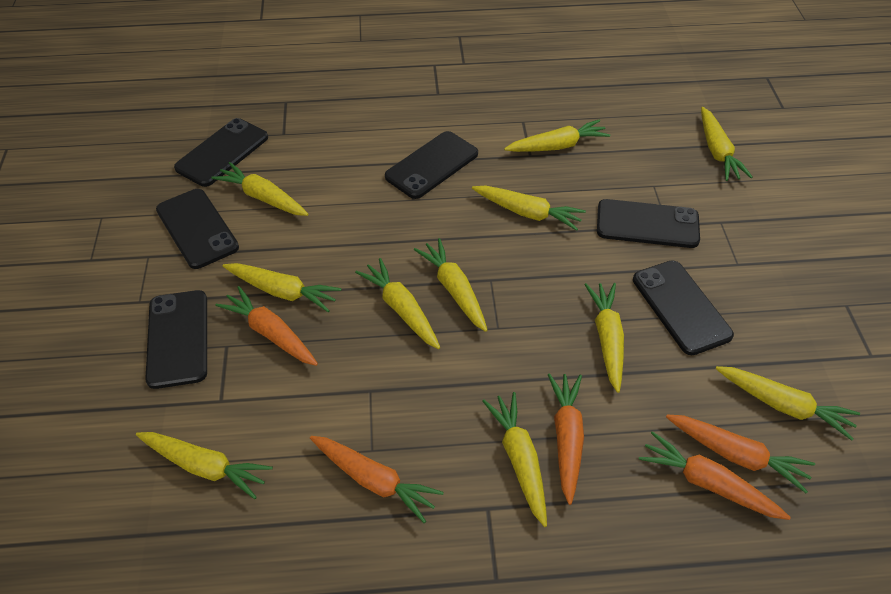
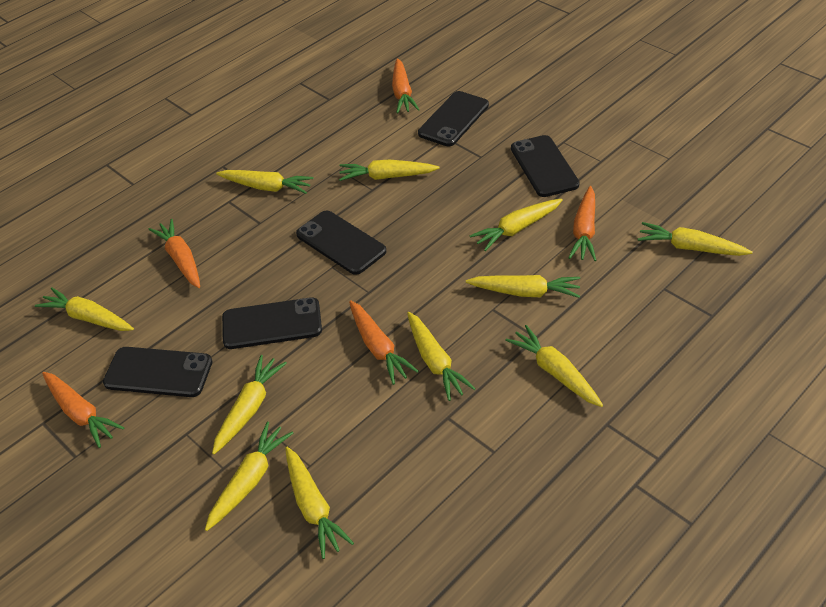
black phone: 6 -> 5

